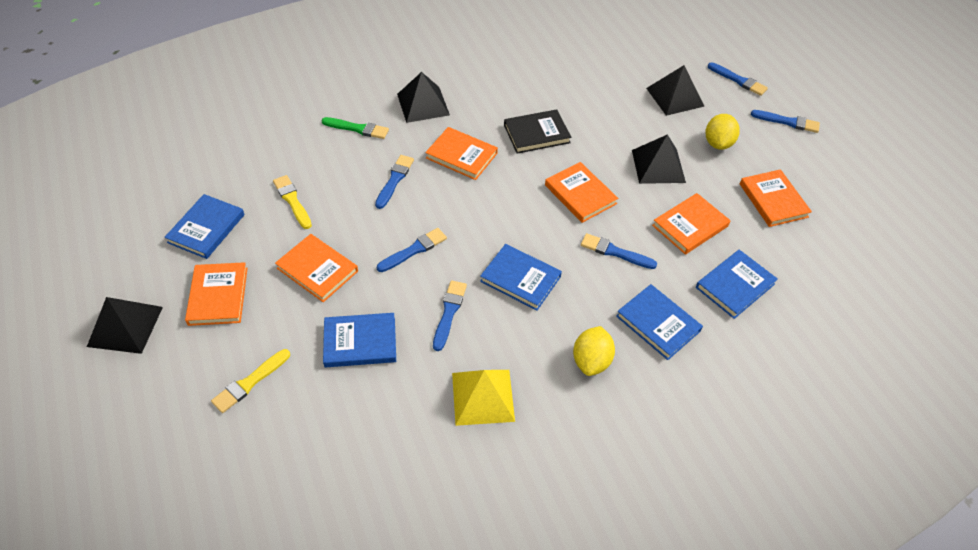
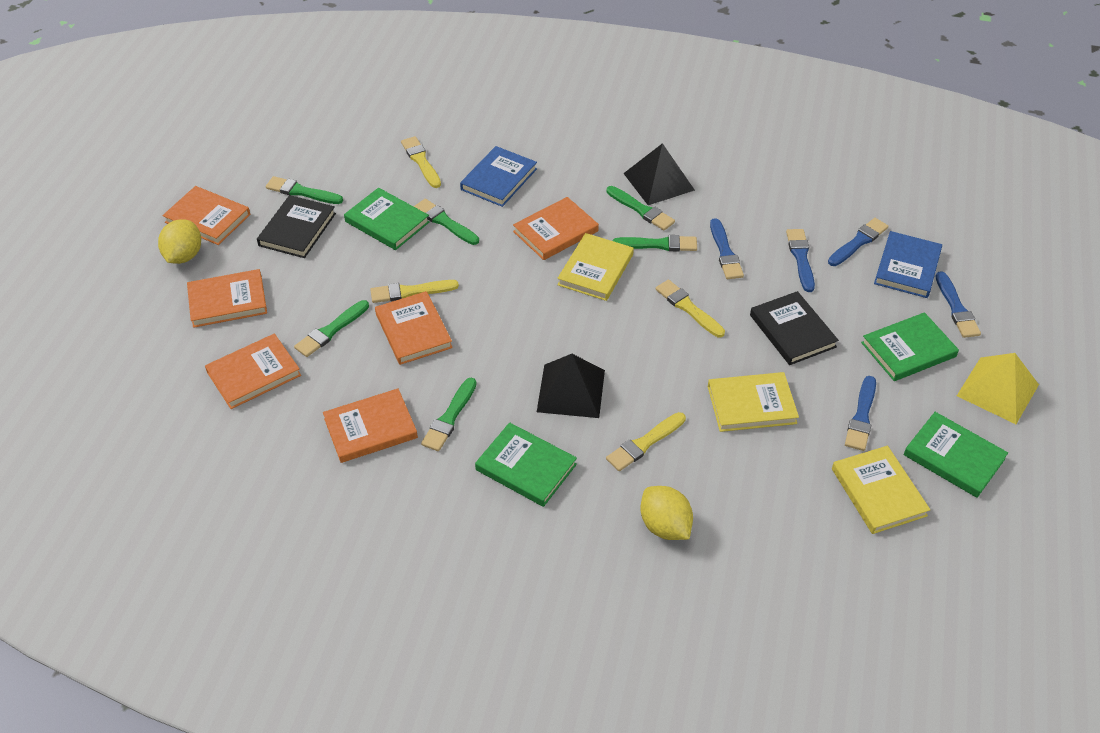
black book: 1 -> 2
black pyramid: 4 -> 2
blue book: 5 -> 2
blue brush: 6 -> 5
green book: 0 -> 4
green brush: 1 -> 6
yellow book: 0 -> 3
yellow brush: 2 -> 4

